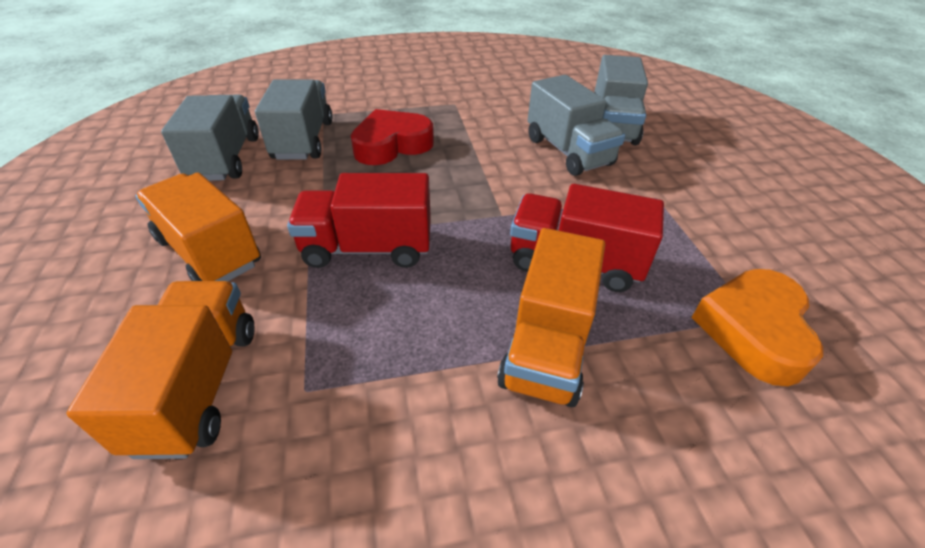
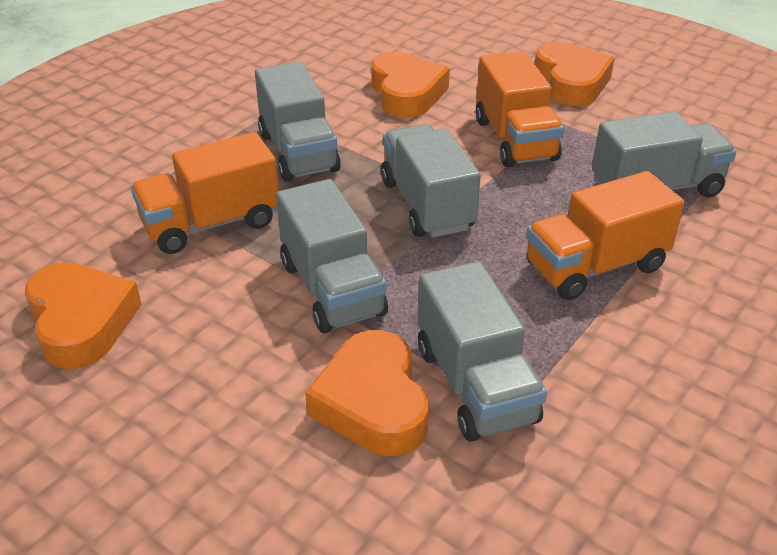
grey truck: 4 -> 5
orange heart: 1 -> 4
red heart: 1 -> 0
red truck: 2 -> 0

